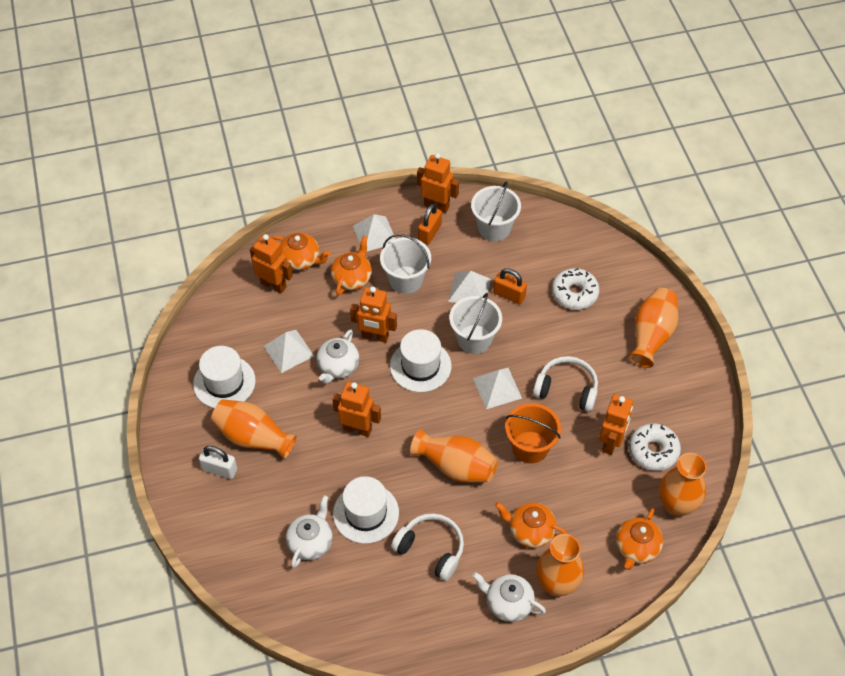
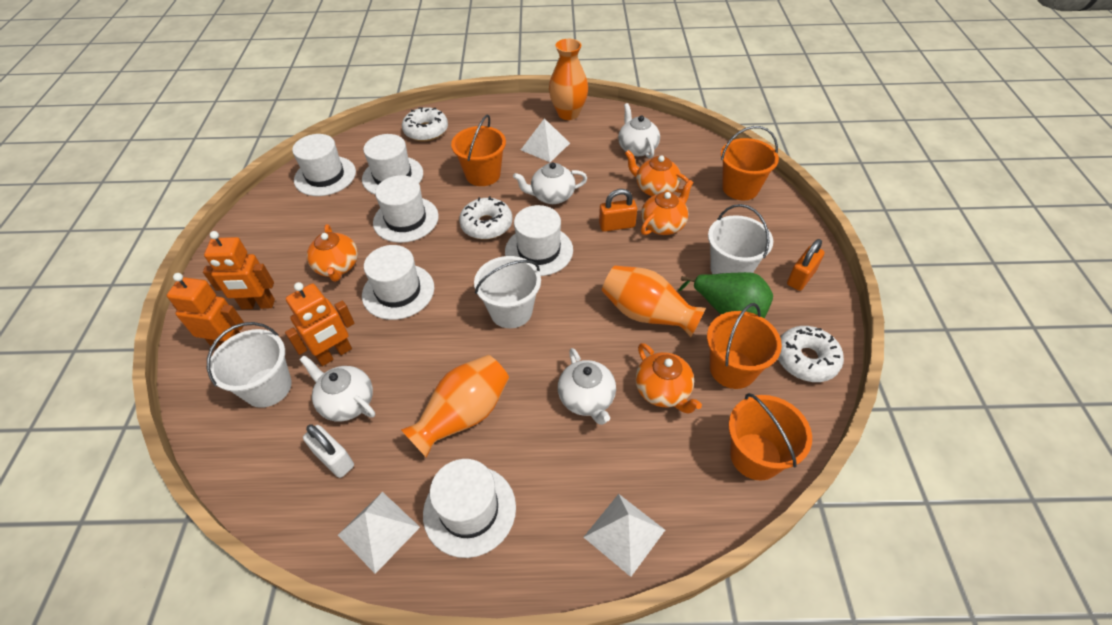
green pear: 0 -> 1
orange bucket: 1 -> 4
orange robot: 5 -> 3
orange vase: 5 -> 3
white donut: 2 -> 3
white hat: 3 -> 6
white headphones: 2 -> 0
white pyramid: 4 -> 3
white teapot: 3 -> 4

